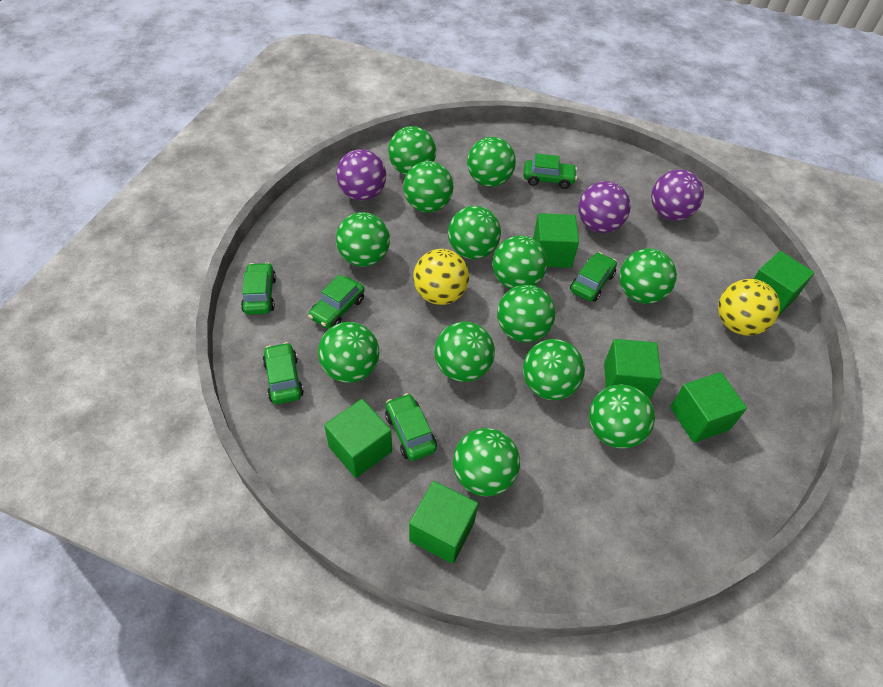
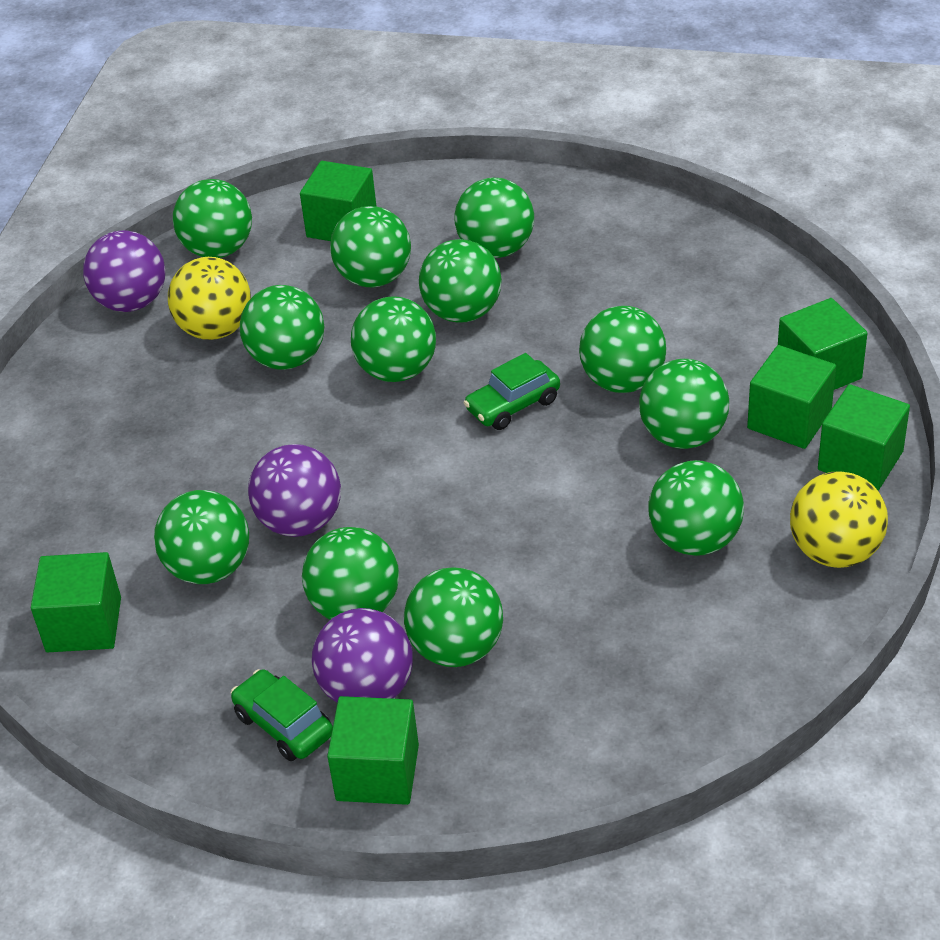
green ball: 13 -> 12
green car: 6 -> 2

